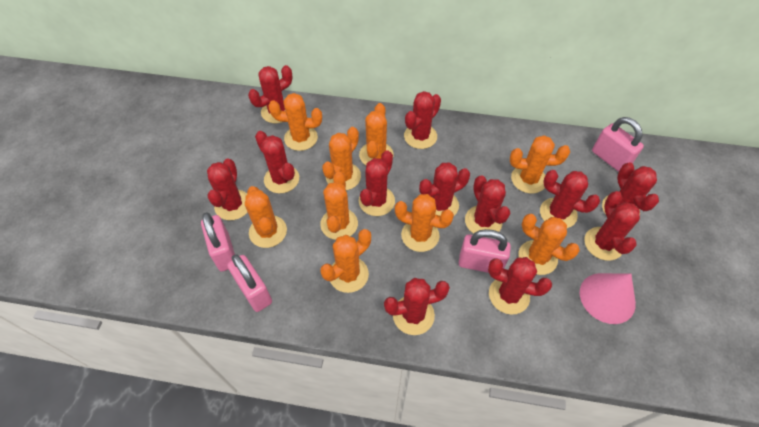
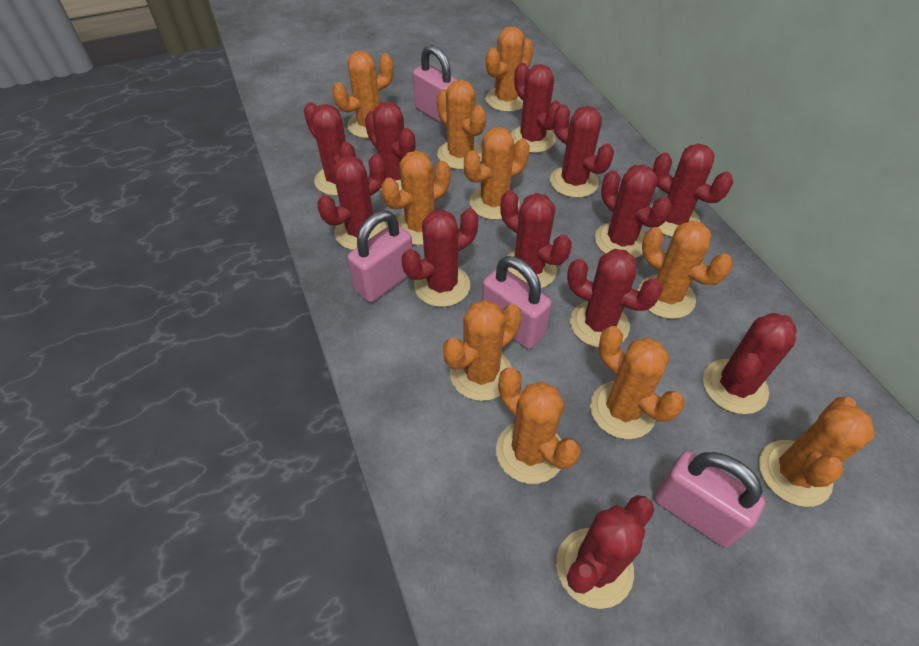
orange cactus: 9 -> 10
pink cone: 1 -> 0

